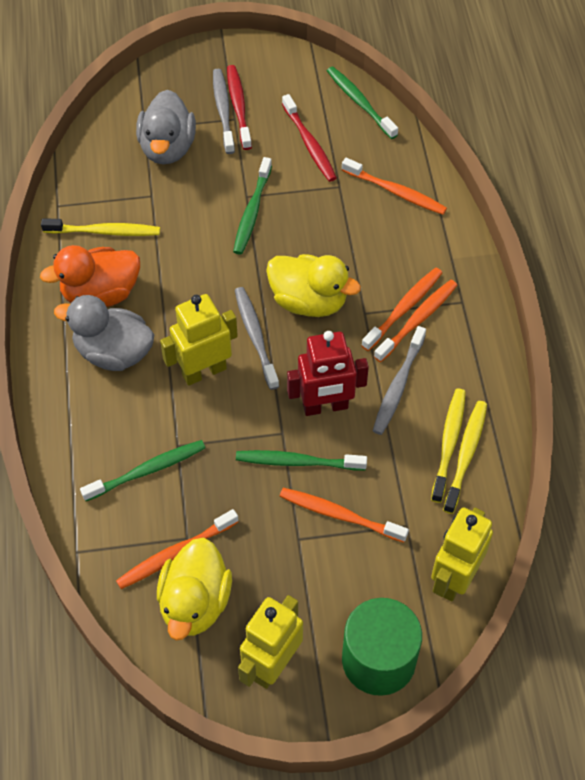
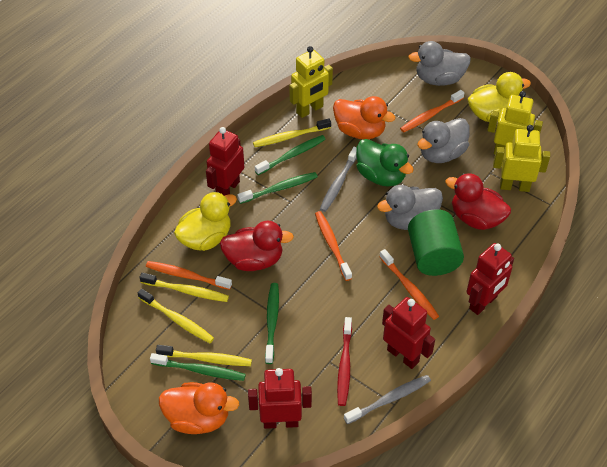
green duck: 0 -> 1
grey duck: 2 -> 3
grey toothbrush: 3 -> 2
orange duck: 1 -> 2
orange toothbrush: 5 -> 4
red duck: 0 -> 2
red robot: 1 -> 4
red toothbrush: 2 -> 1
yellow toothbrush: 3 -> 4

